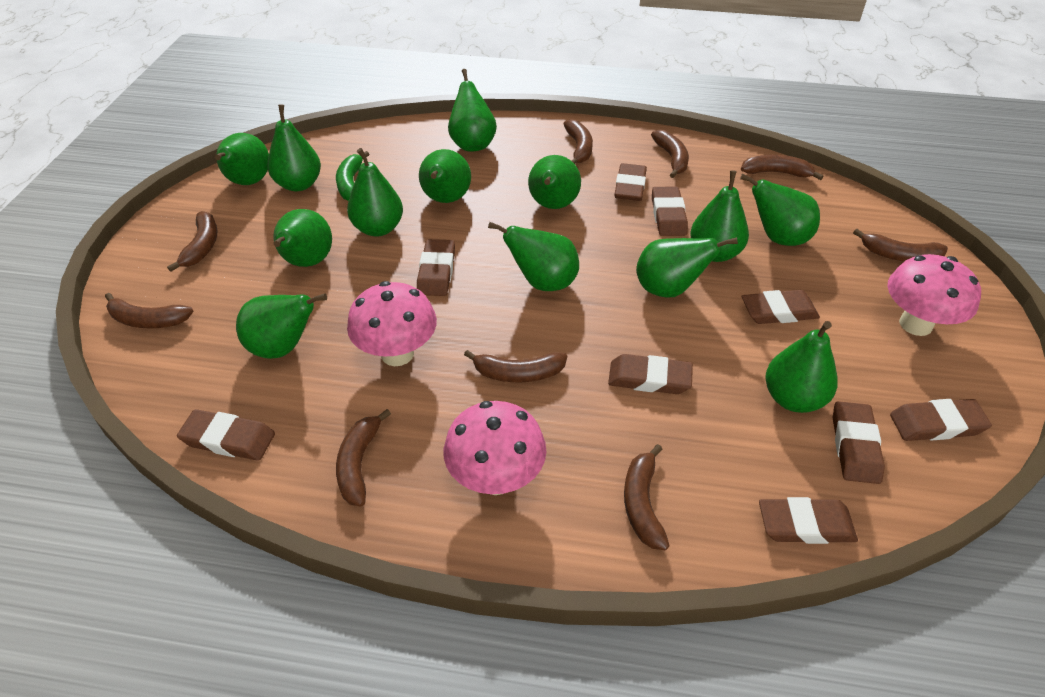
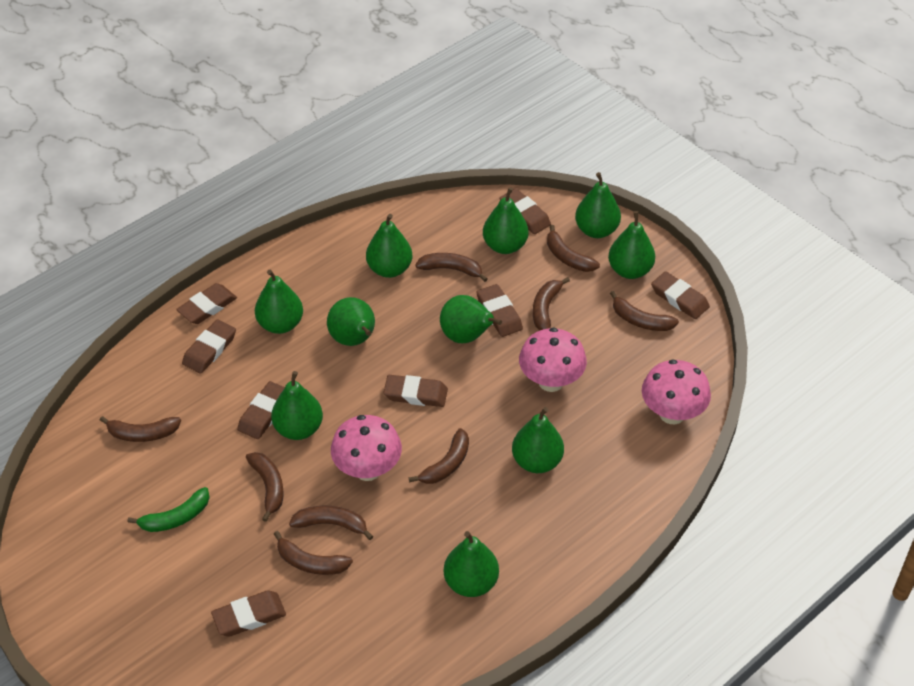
brown eraser: 9 -> 8
green pear: 13 -> 10

